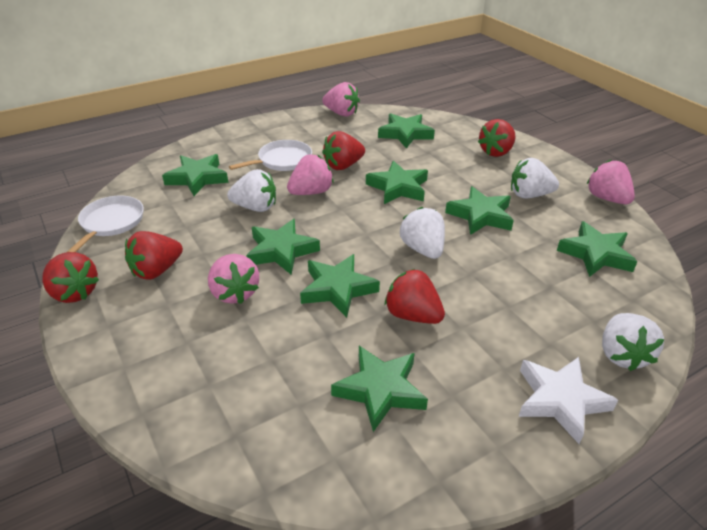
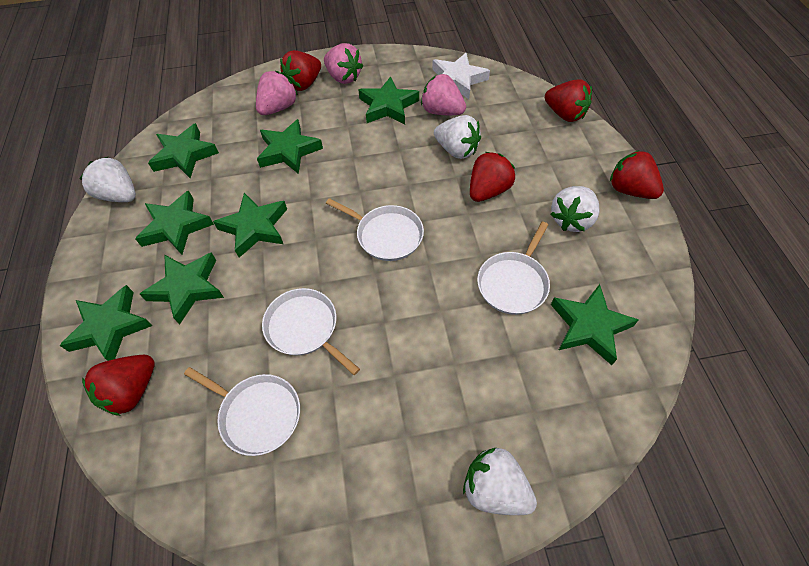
pink strawberry: 4 -> 3
white pan: 2 -> 4

